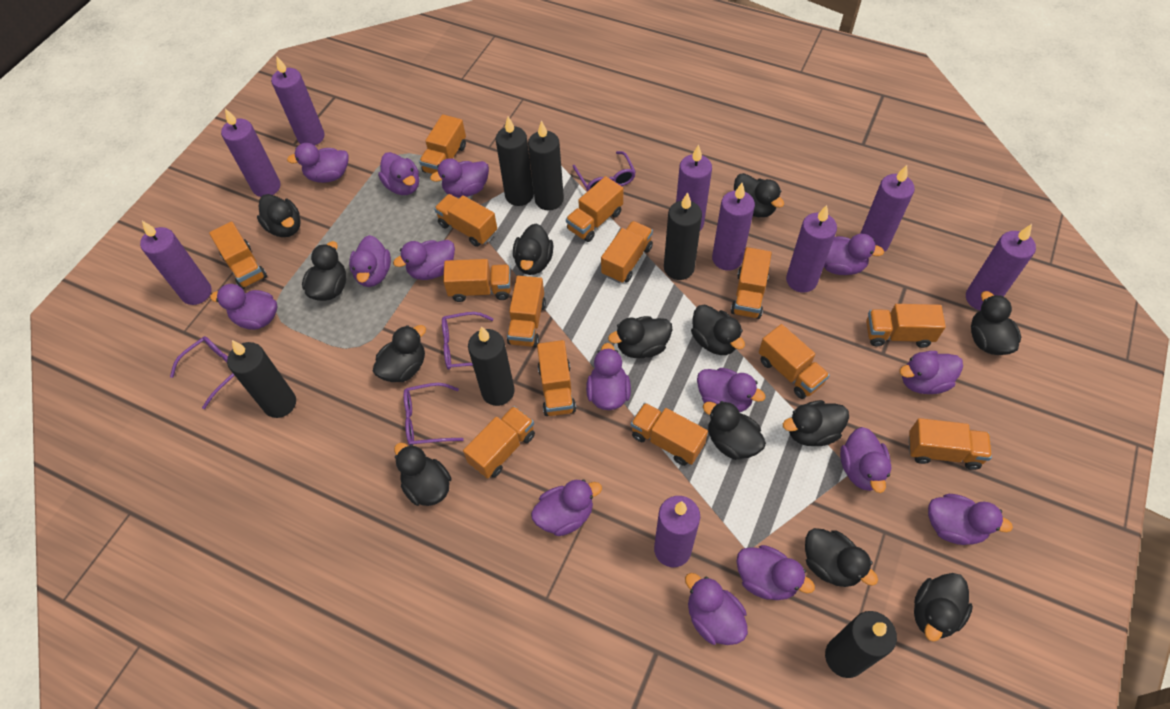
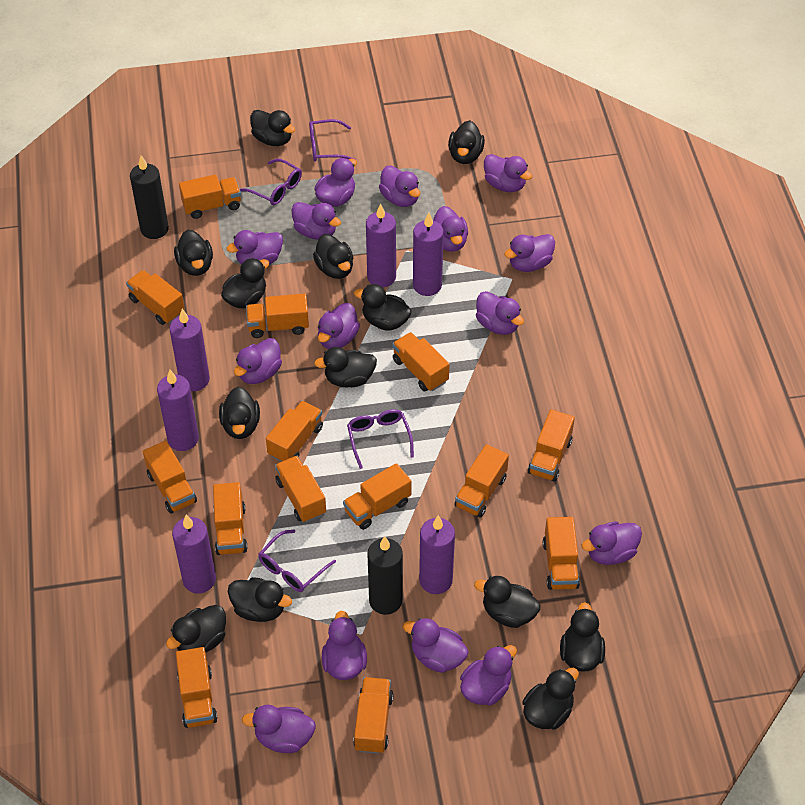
black candle: 6 -> 2
purple candle: 9 -> 6

